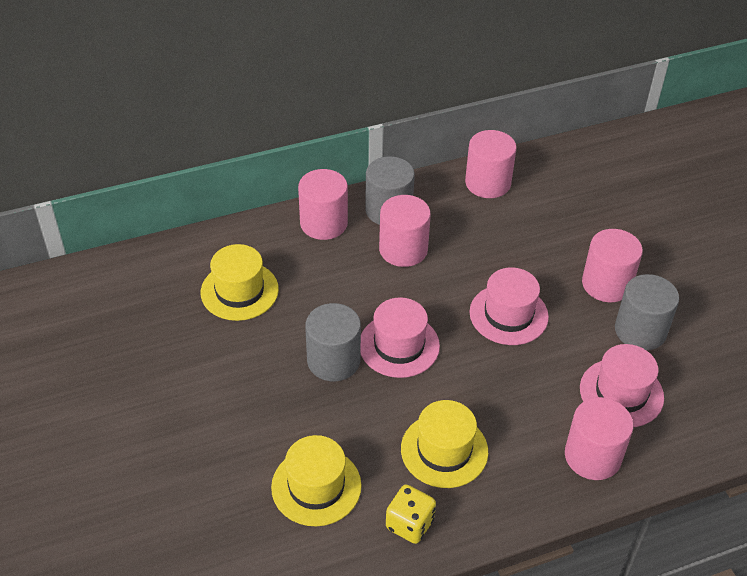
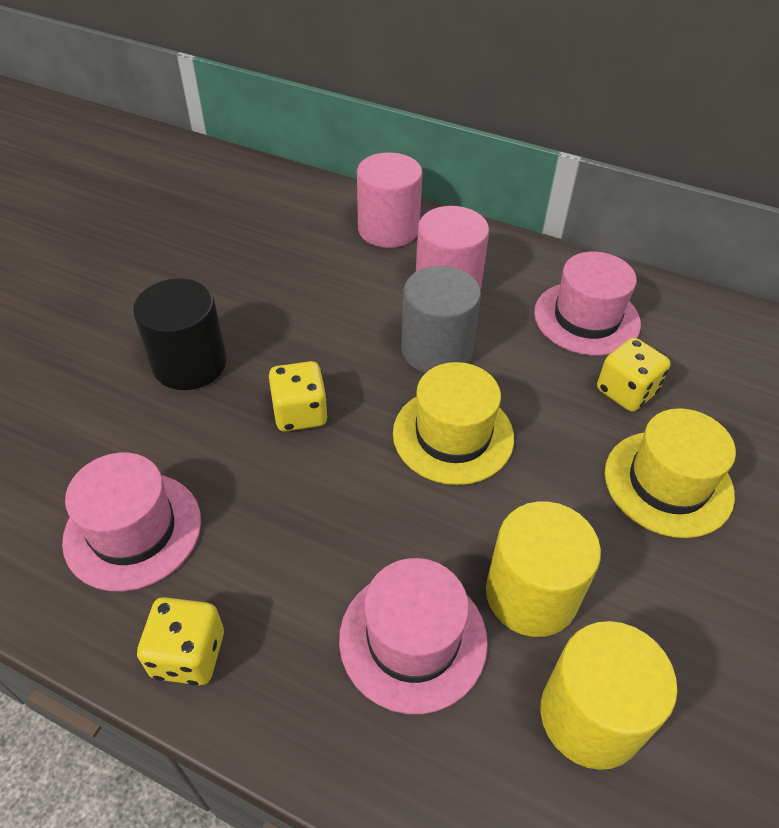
black cylinder: 0 -> 1
grey cylinder: 3 -> 1
pink cylinder: 5 -> 2
yellow cylinder: 0 -> 2
yellow dice: 1 -> 3
yellow hat: 3 -> 2

